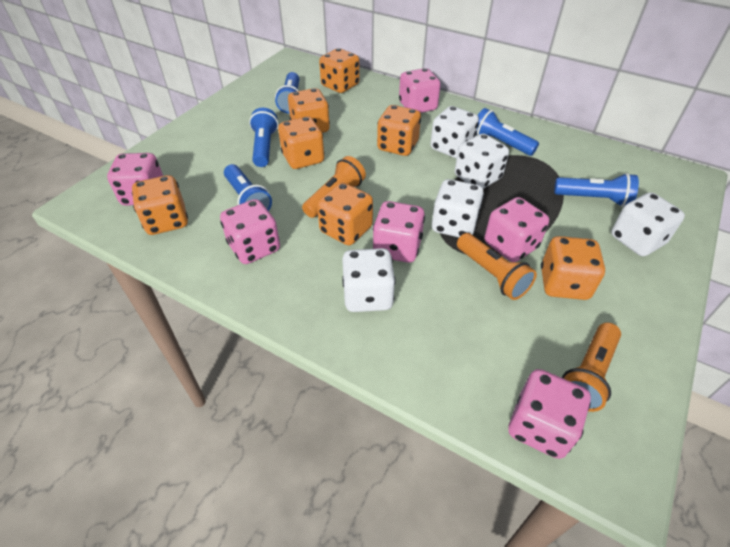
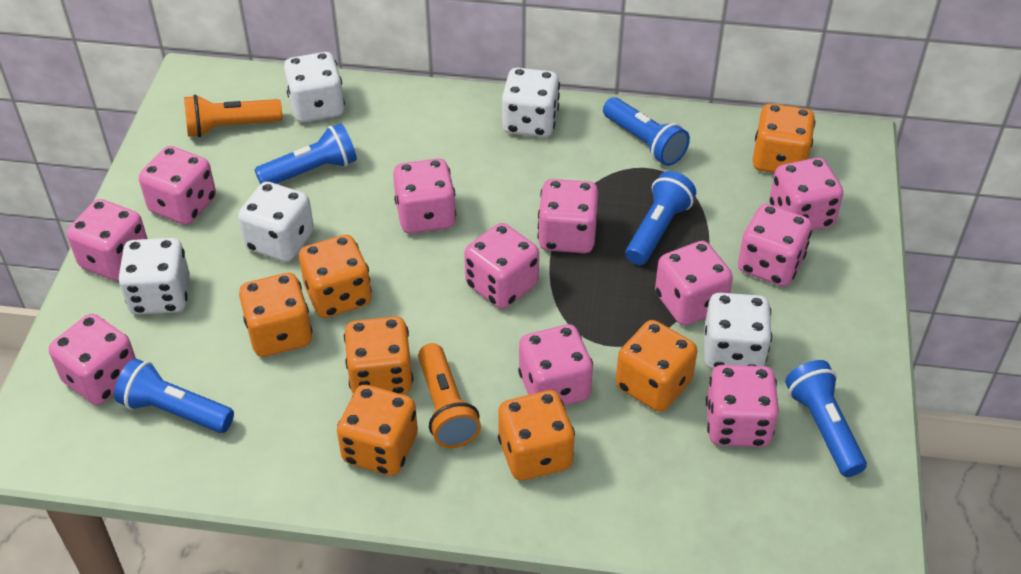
orange flashlight: 3 -> 2
pink dice: 6 -> 11

